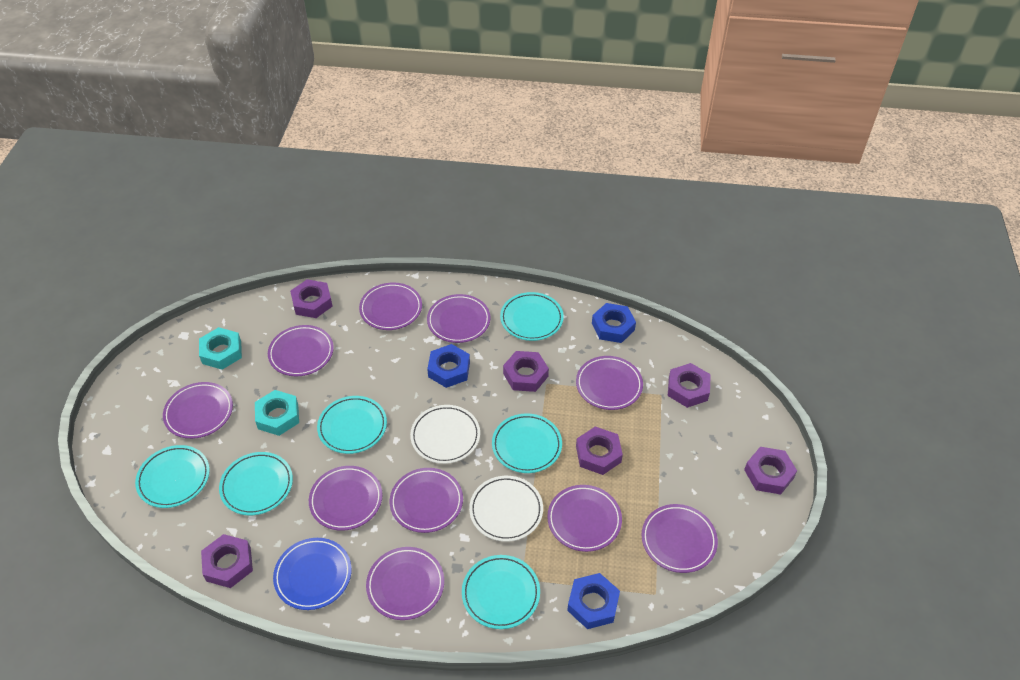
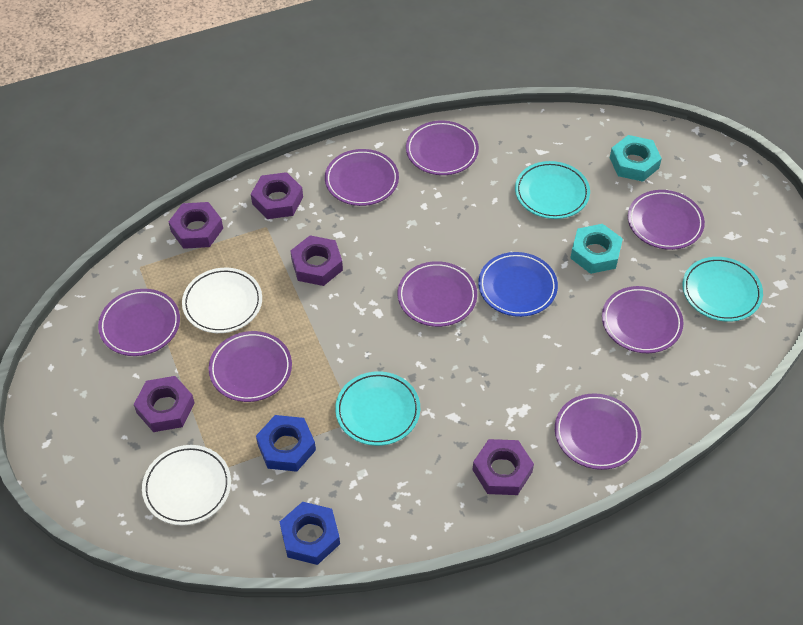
blue nut: 3 -> 2
purple nut: 6 -> 5
purple plate: 10 -> 8
turquoise plate: 6 -> 3

